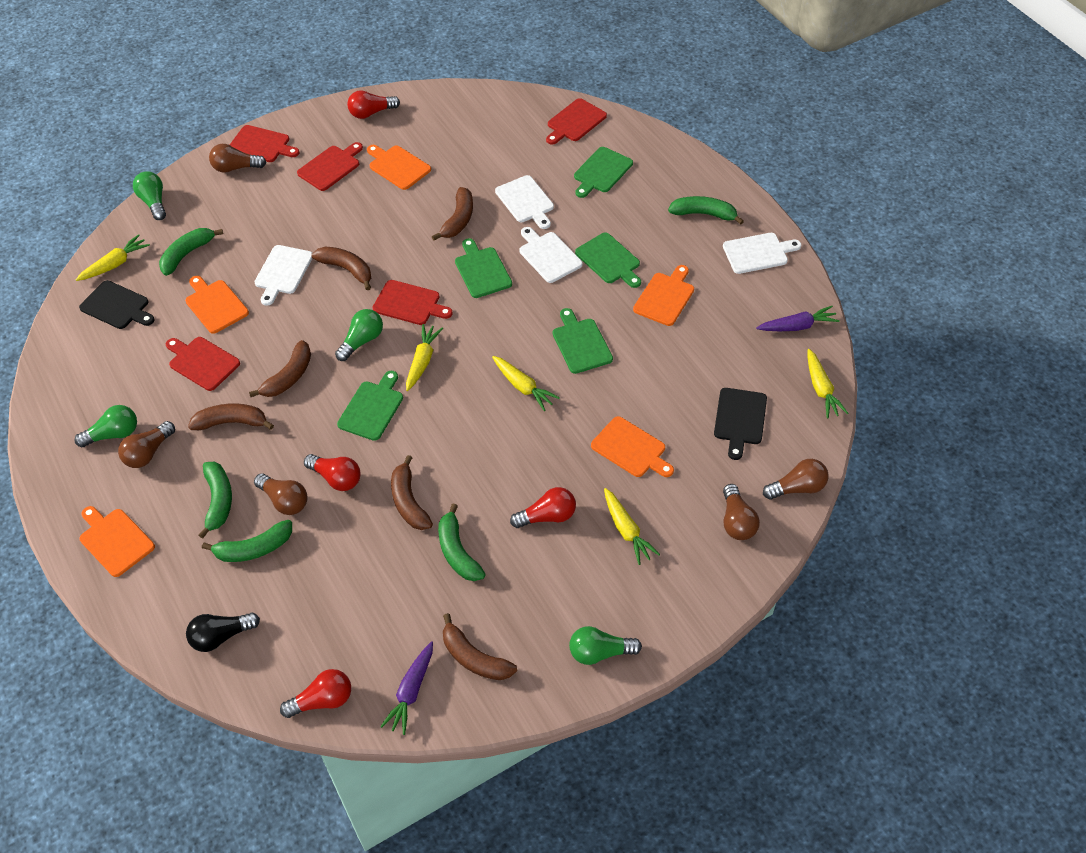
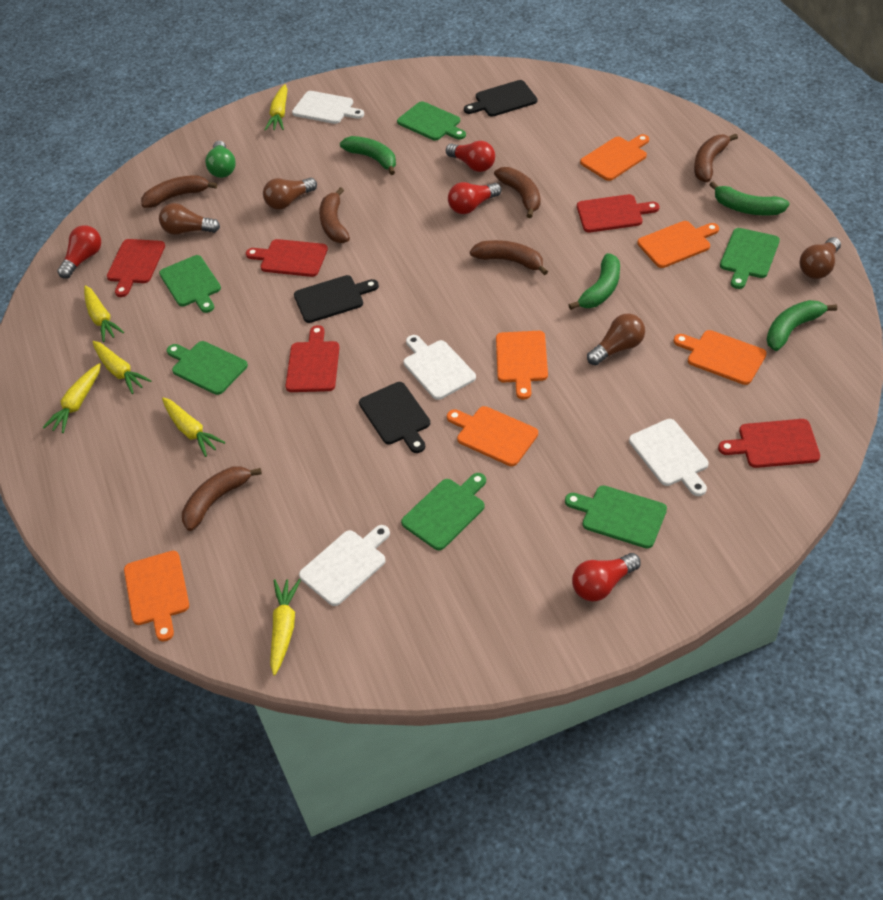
black cutting board: 2 -> 3
black light bulb: 1 -> 0
brown light bulb: 5 -> 4
green banana: 5 -> 4
green cutting board: 5 -> 6
green light bulb: 4 -> 1
orange cutting board: 5 -> 6
purple carrot: 2 -> 0
yellow carrot: 5 -> 6

